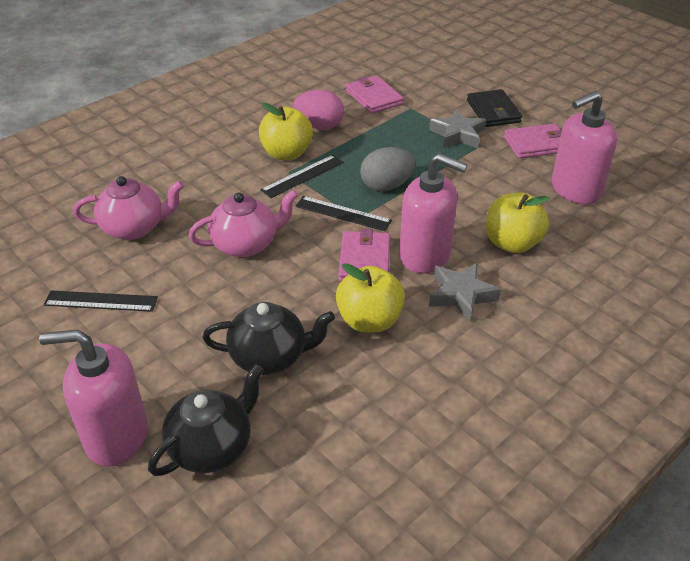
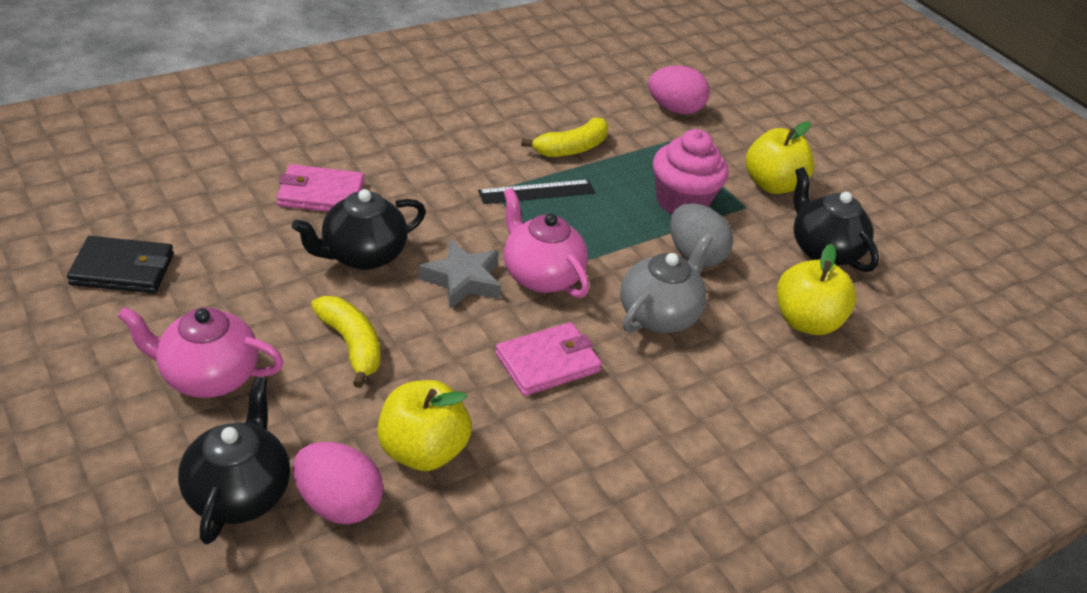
black ruler: 3 -> 1
black teapot: 2 -> 3
grey star: 2 -> 1
grey teapot: 0 -> 1
pink cupcake: 0 -> 1
pink egg: 1 -> 2
pink soap dispenser: 3 -> 0
pink wallet: 3 -> 2
yellow banana: 0 -> 2

